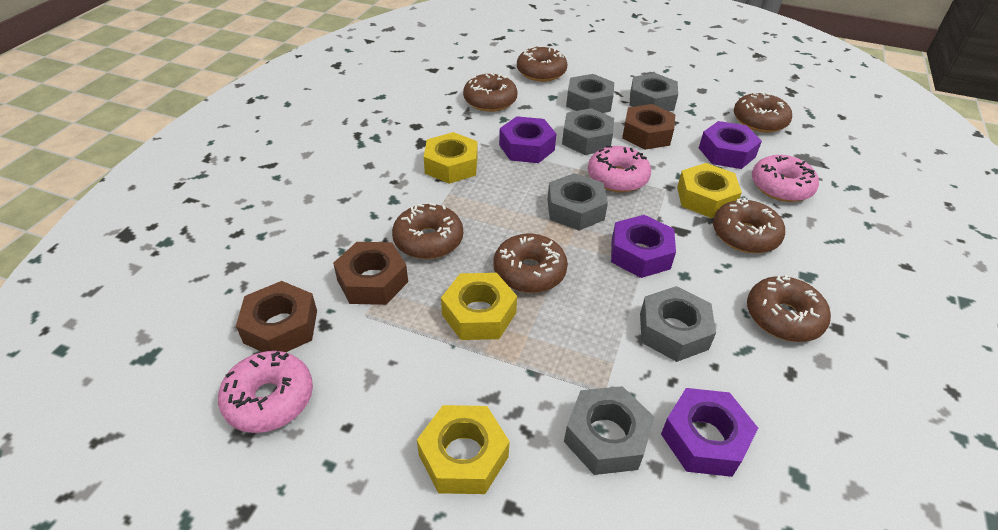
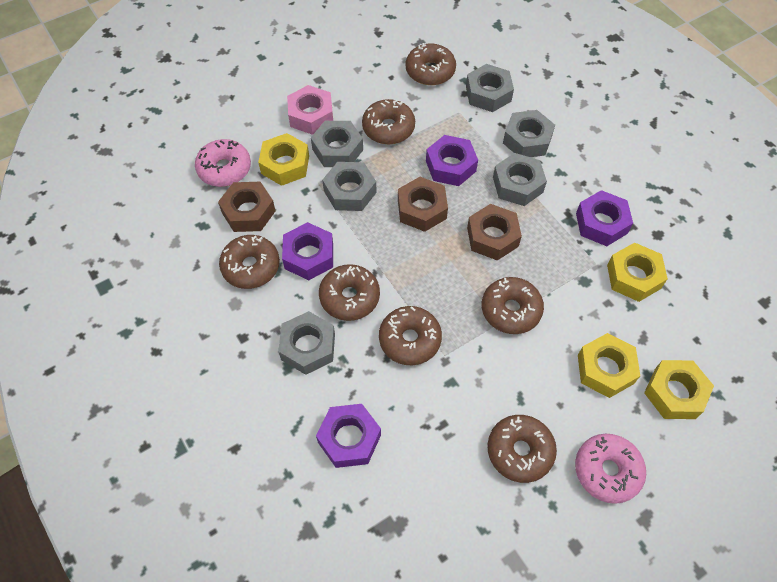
pink donut: 3 -> 2
pink nut: 0 -> 1

